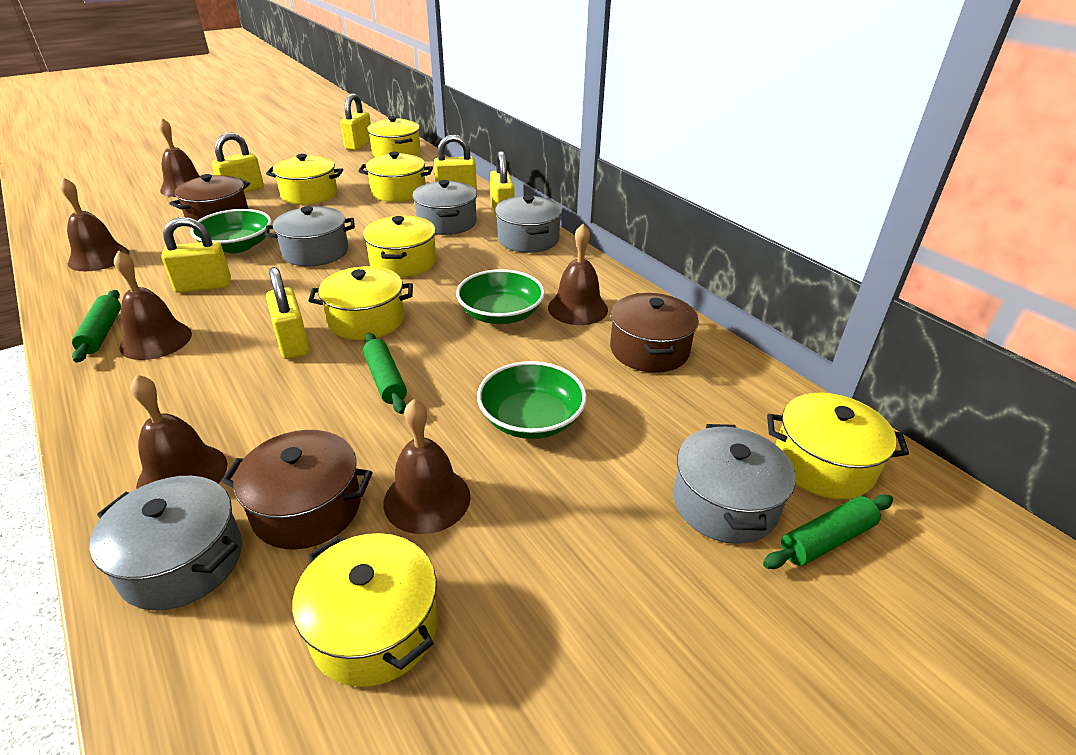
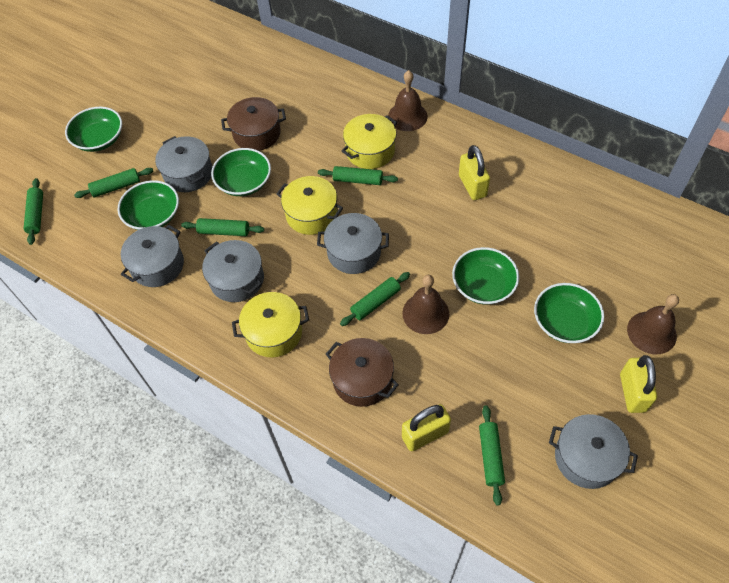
brown bell: 6 -> 3
brown pot: 3 -> 2
green bowl: 3 -> 5
green rolling pin: 3 -> 6
yellow padlock: 6 -> 3
yellow pot: 7 -> 3

